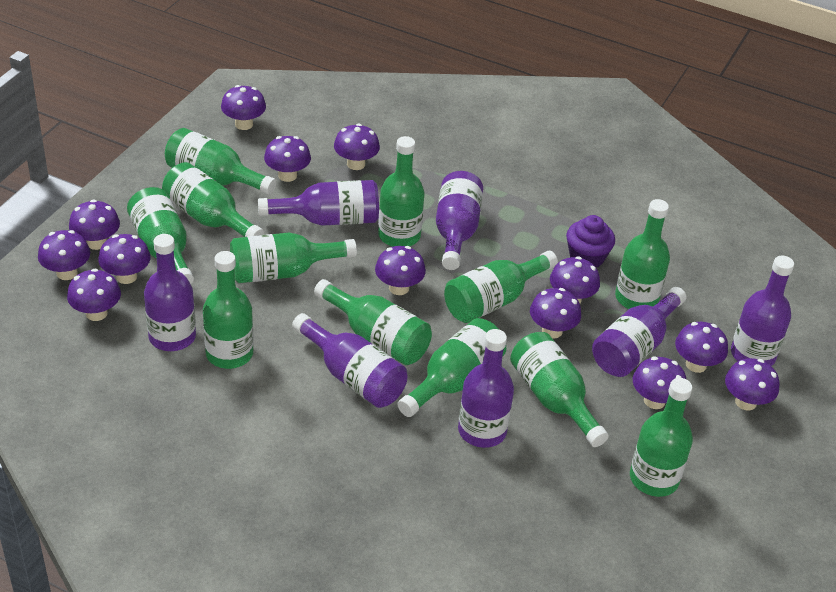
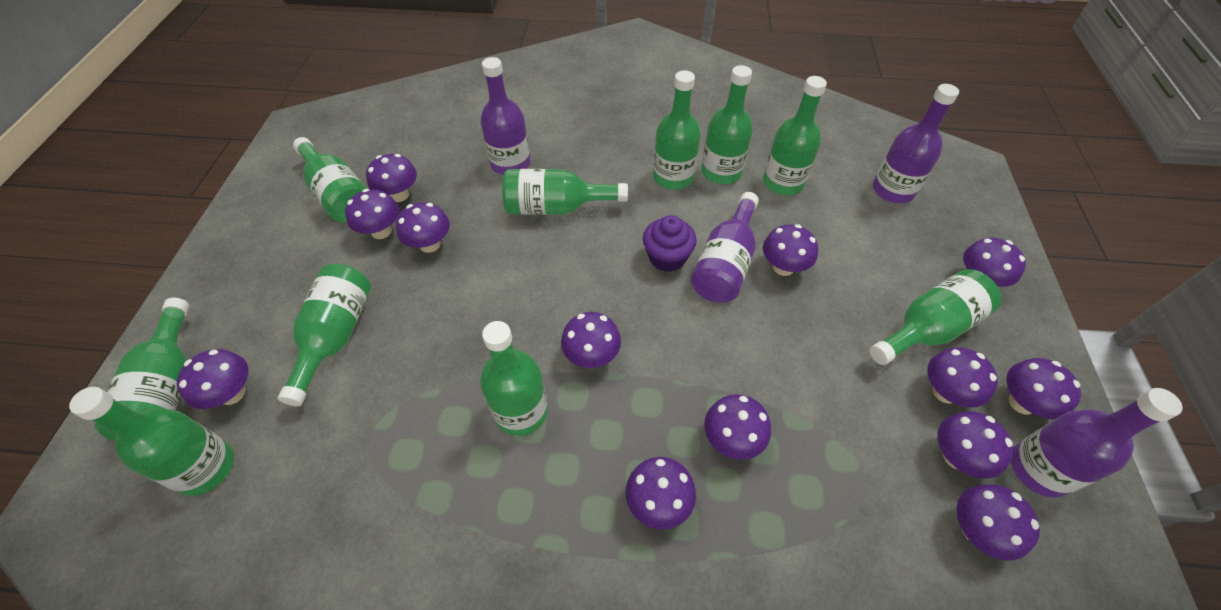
green bottle: 12 -> 10
purple bottle: 7 -> 4

